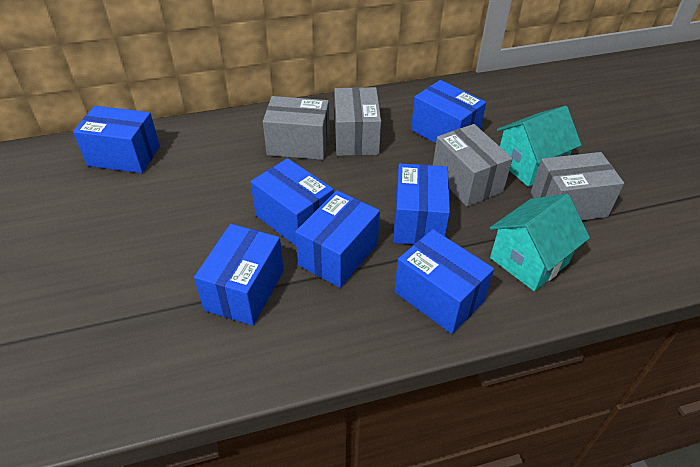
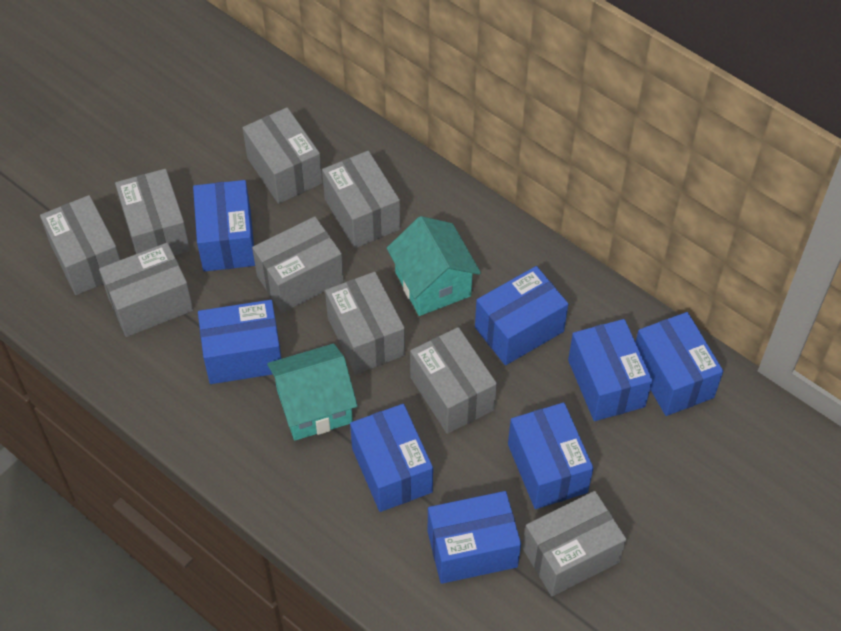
blue box: 7 -> 8
grey box: 4 -> 9

